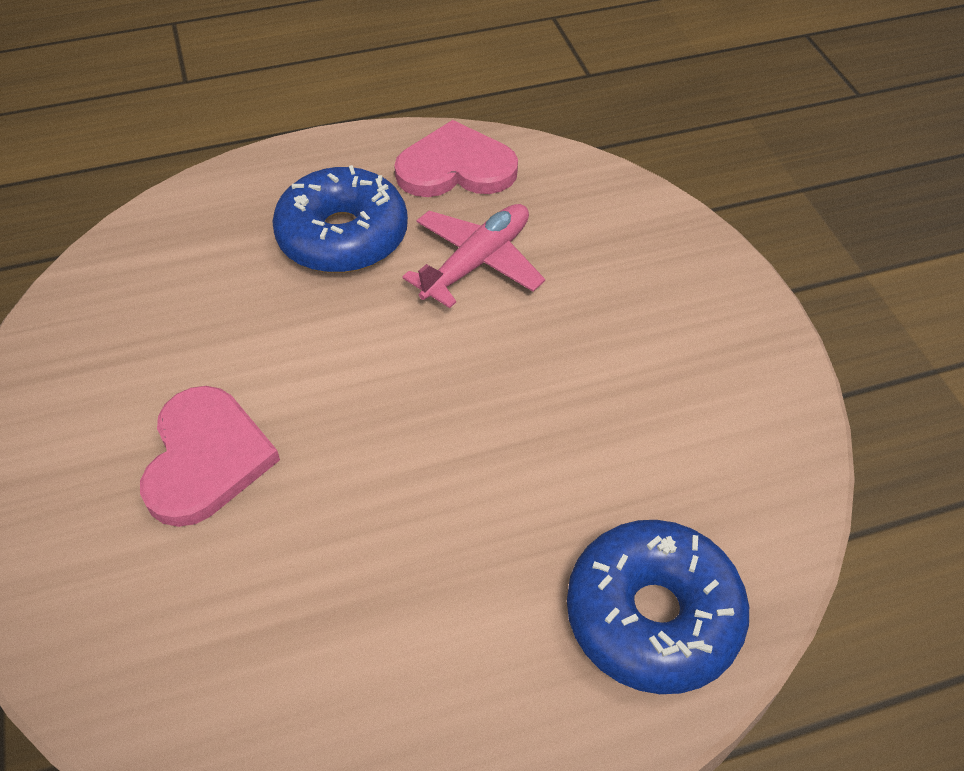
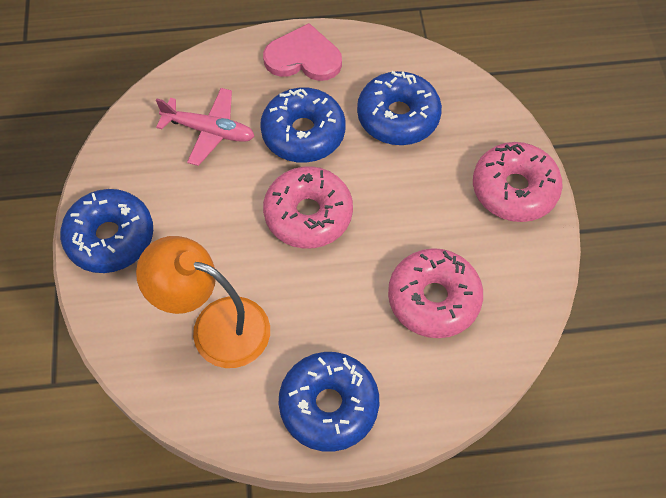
blue donut: 2 -> 4
orange lamp: 0 -> 1
pink donut: 0 -> 3
pink heart: 2 -> 1

